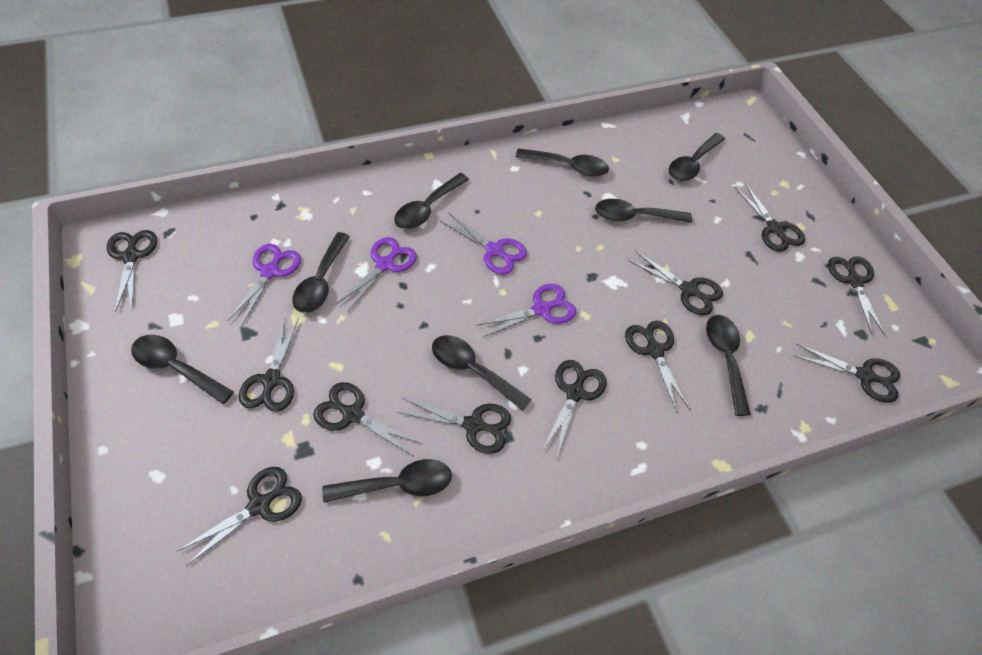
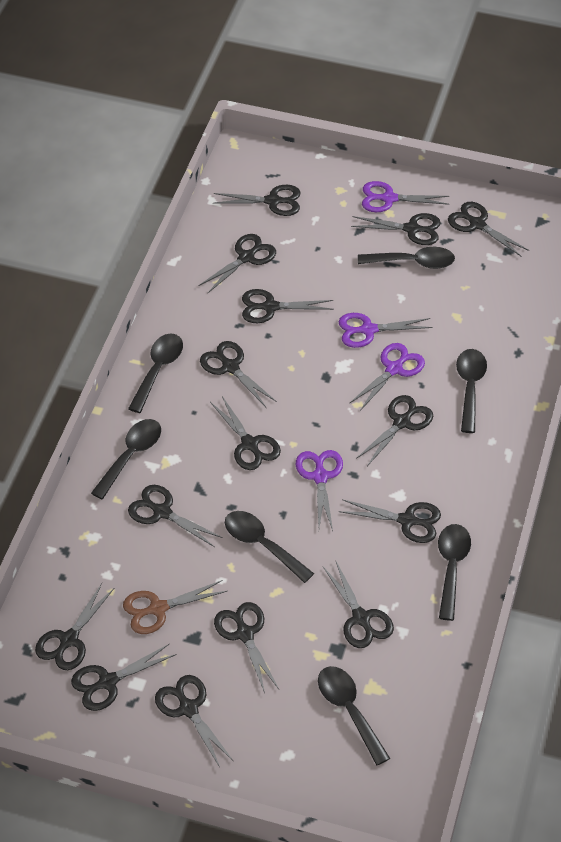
black scissors: 11 -> 15
black spoon: 9 -> 7
brown scissors: 0 -> 1

